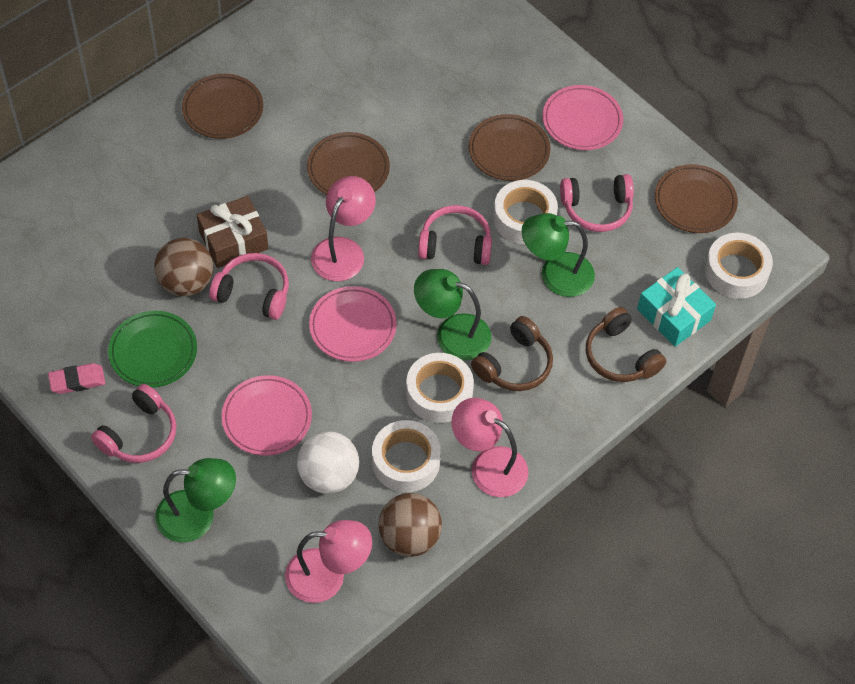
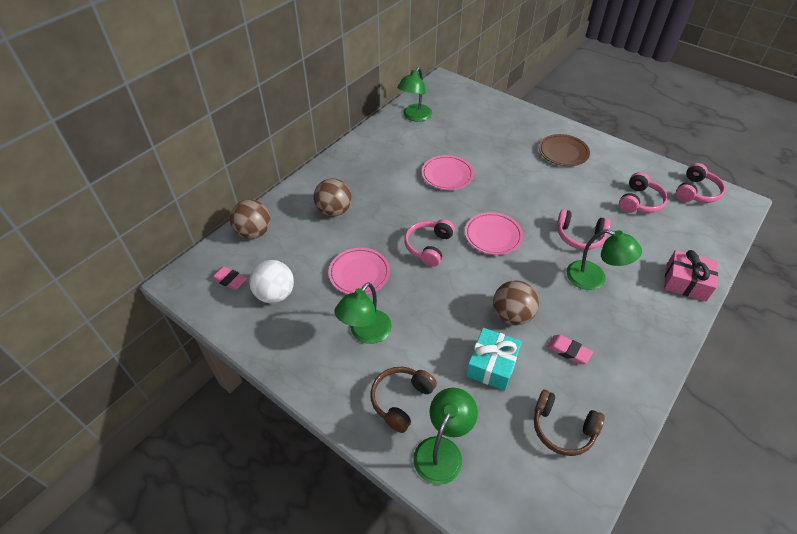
brown ball: 2 -> 3
brown gift: 1 -> 0
brown plate: 4 -> 1
green lamp: 3 -> 4
green plate: 1 -> 0
pink eraser: 1 -> 2
pink gift: 0 -> 1
pink lamp: 3 -> 0
white tape: 4 -> 0

